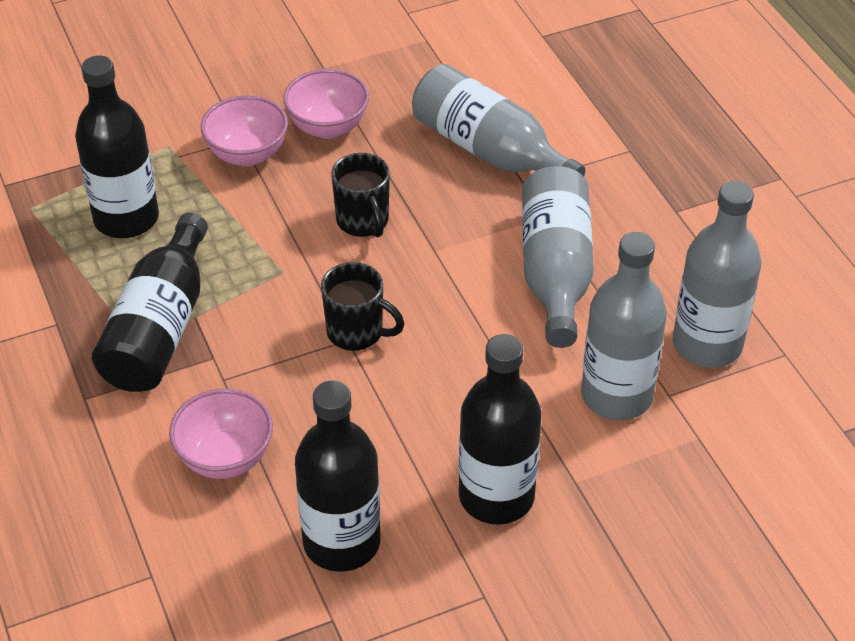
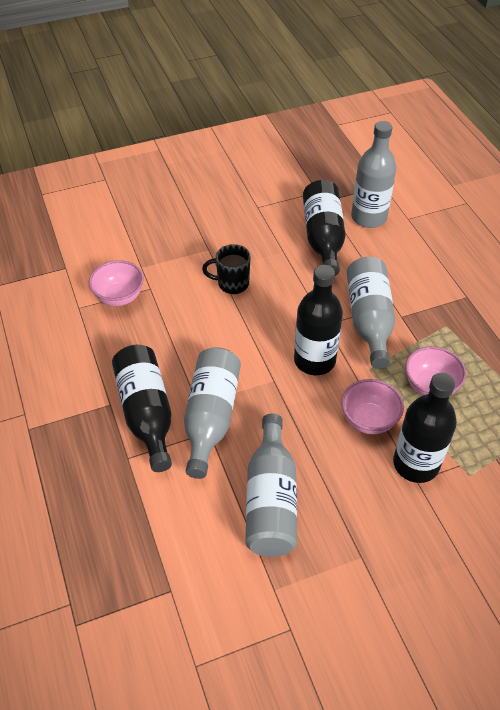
black mug: 2 -> 1

